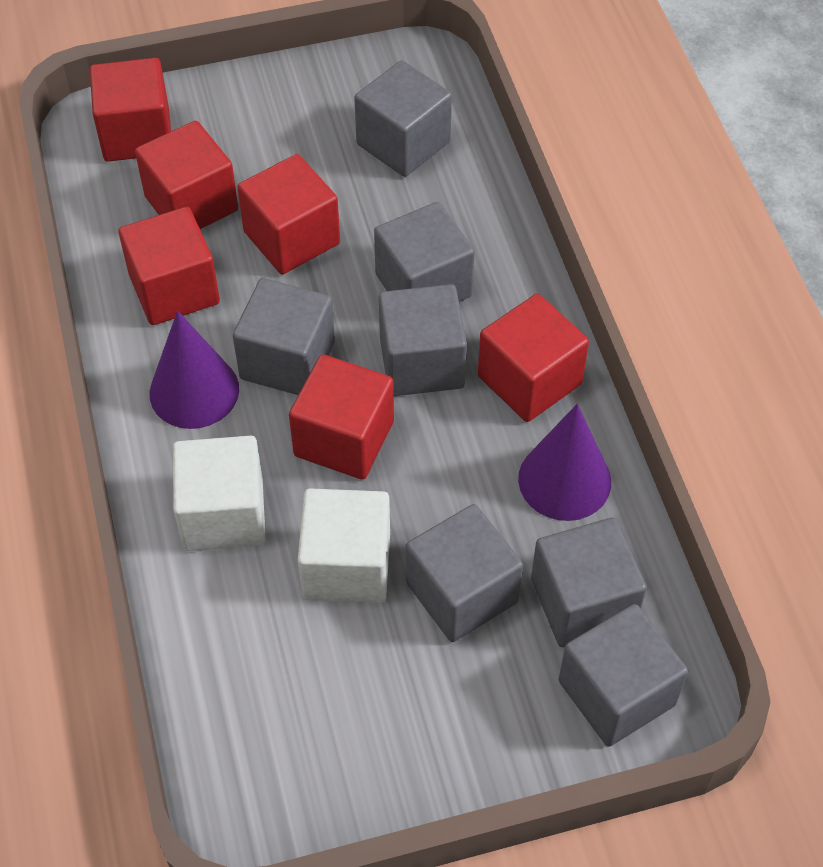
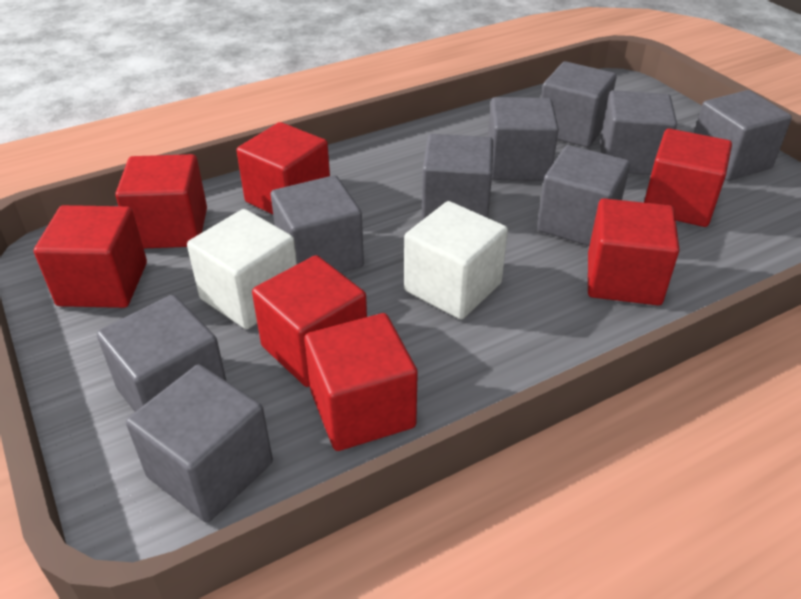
grey cube: 7 -> 9
purple cone: 2 -> 0
red cube: 6 -> 7

